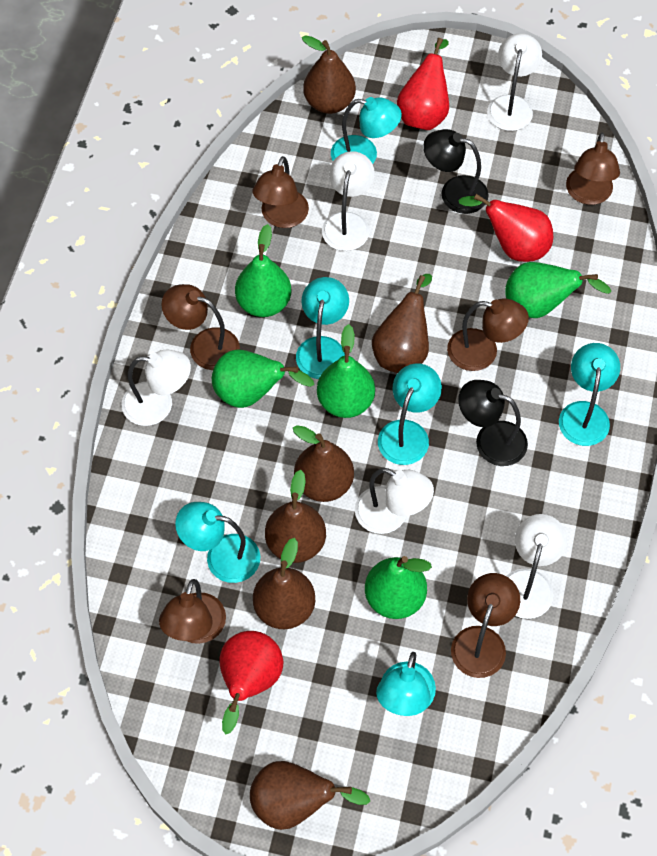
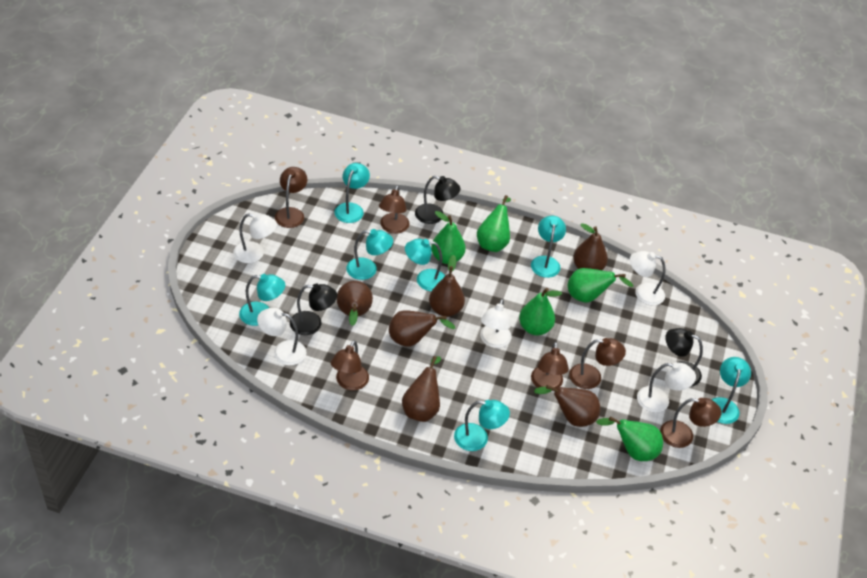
black lamp: 2 -> 3
red pear: 3 -> 0
turquoise lamp: 6 -> 7

